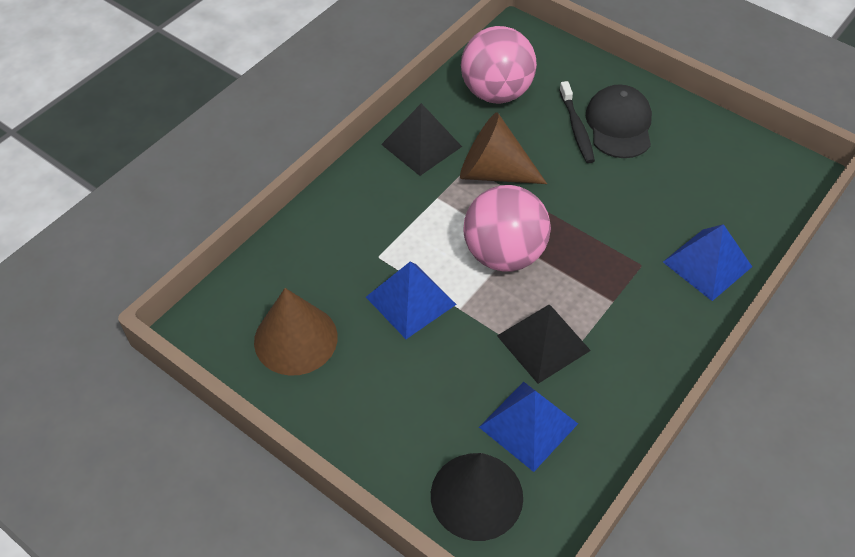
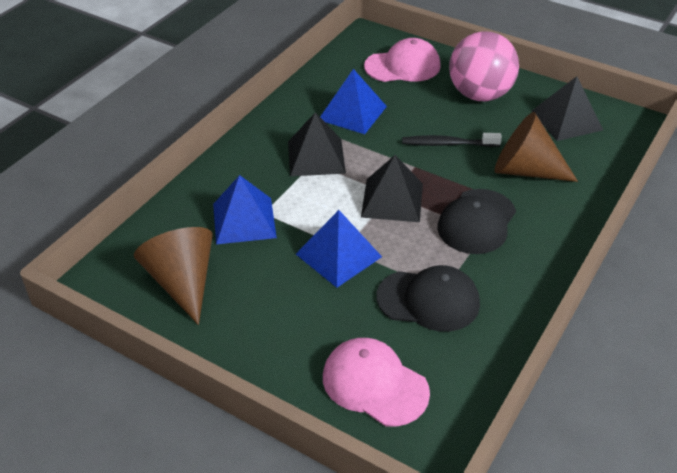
black cap: 1 -> 2
black cone: 1 -> 0
black pyramid: 2 -> 3
pink ball: 2 -> 1
pink cap: 0 -> 2

